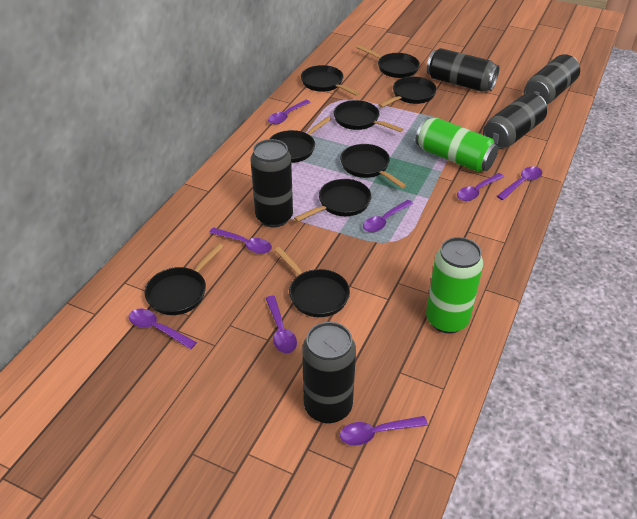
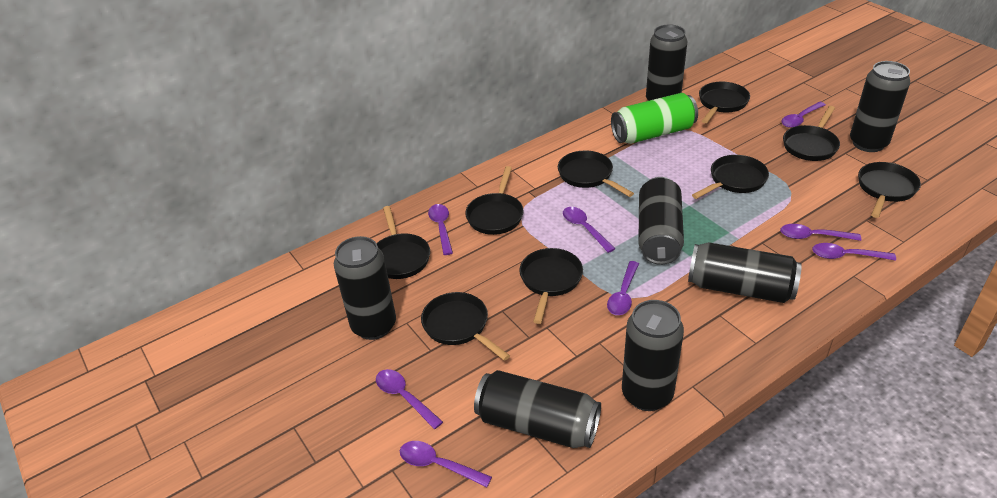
black can: 5 -> 7
green can: 2 -> 1

